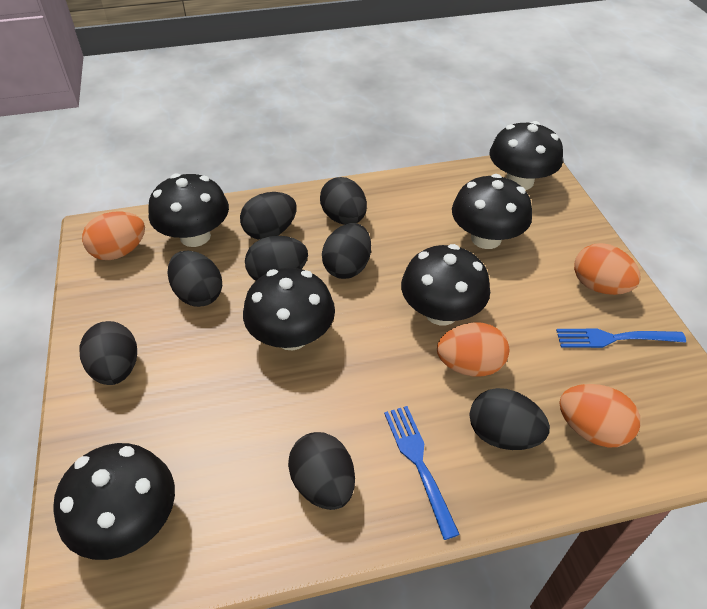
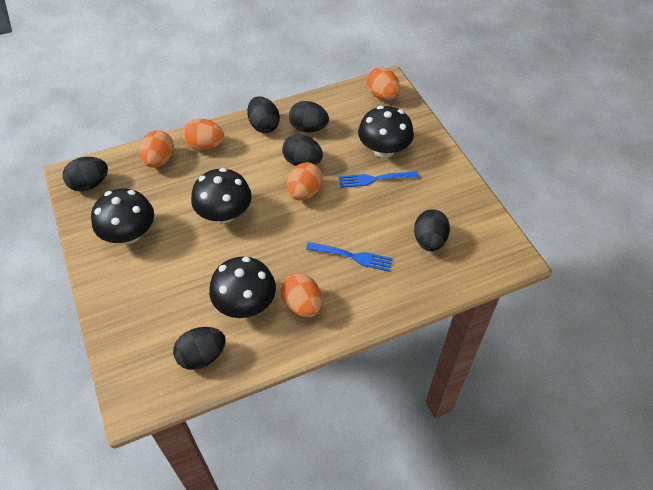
black egg: 8 -> 6
black mushroom: 6 -> 4
orange egg: 4 -> 5

